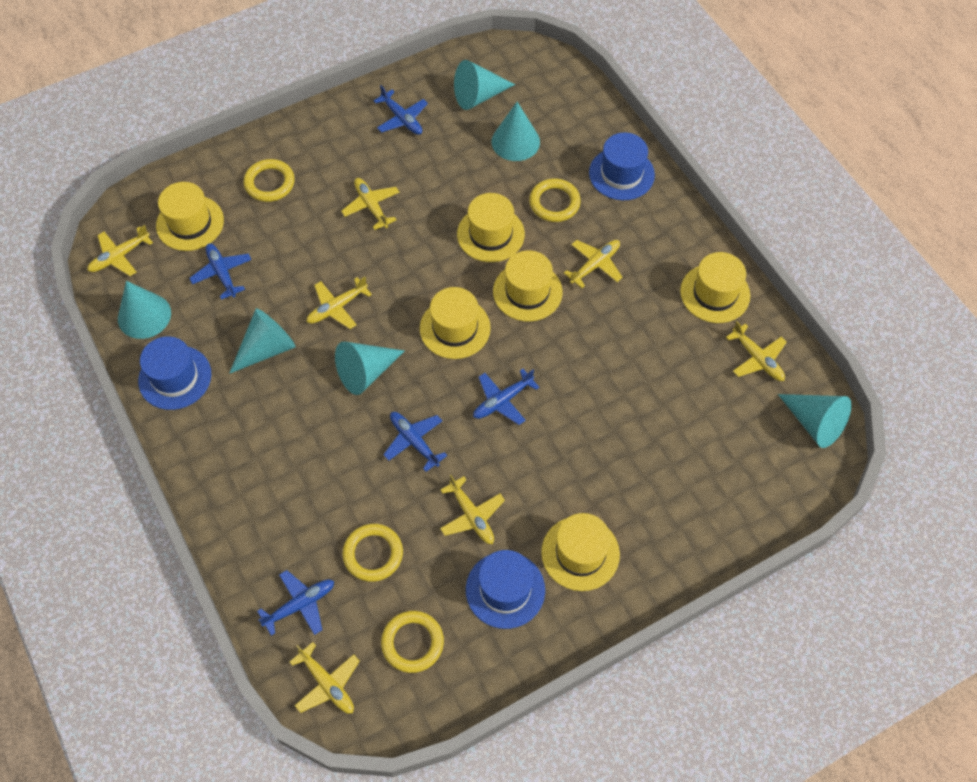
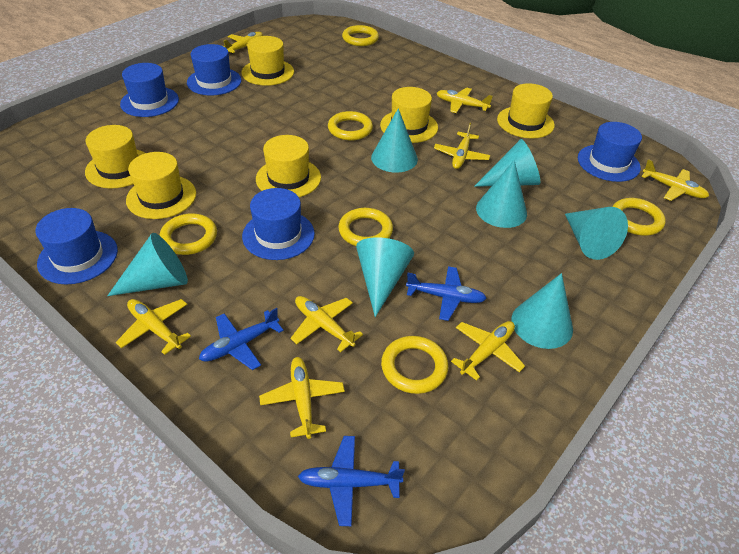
blue hat: 3 -> 5
blue plane: 5 -> 3
turquoise cone: 6 -> 7
yellow plane: 7 -> 8
yellow ring: 4 -> 6

